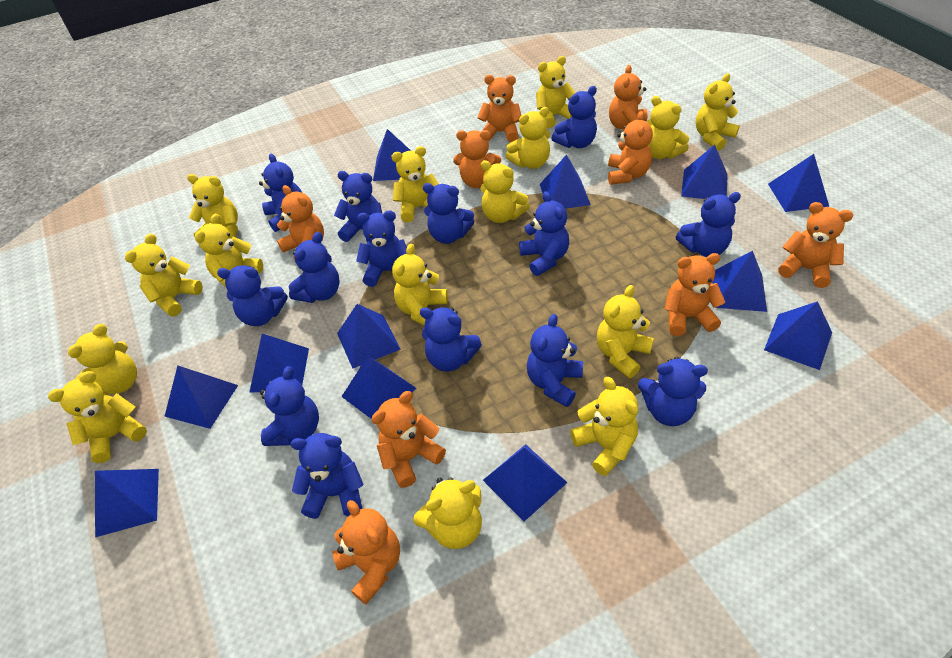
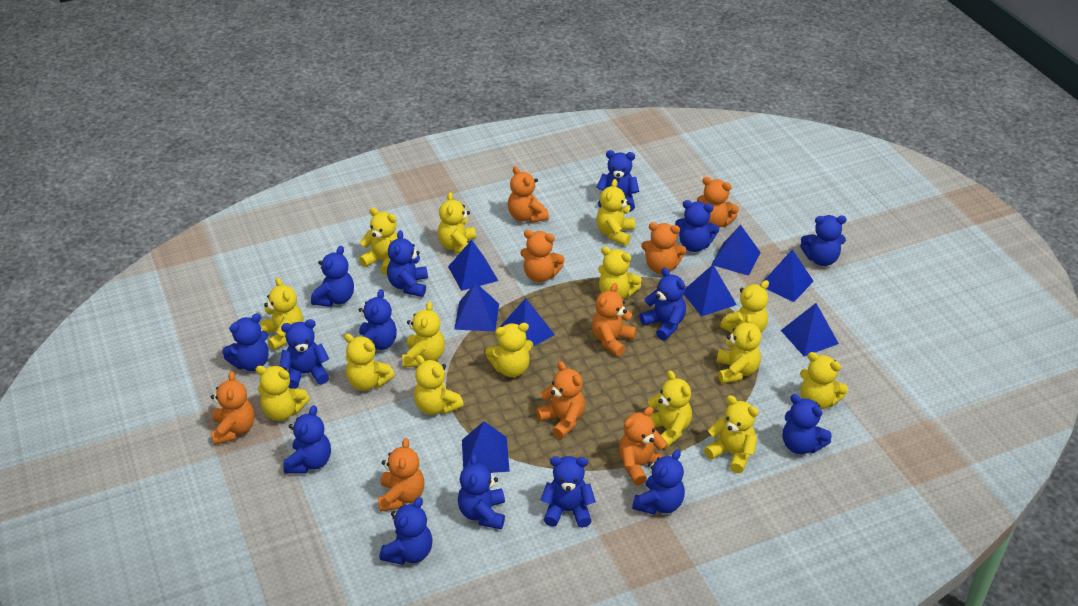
blue pyramid: 12 -> 8
blue teddy bear: 14 -> 15

